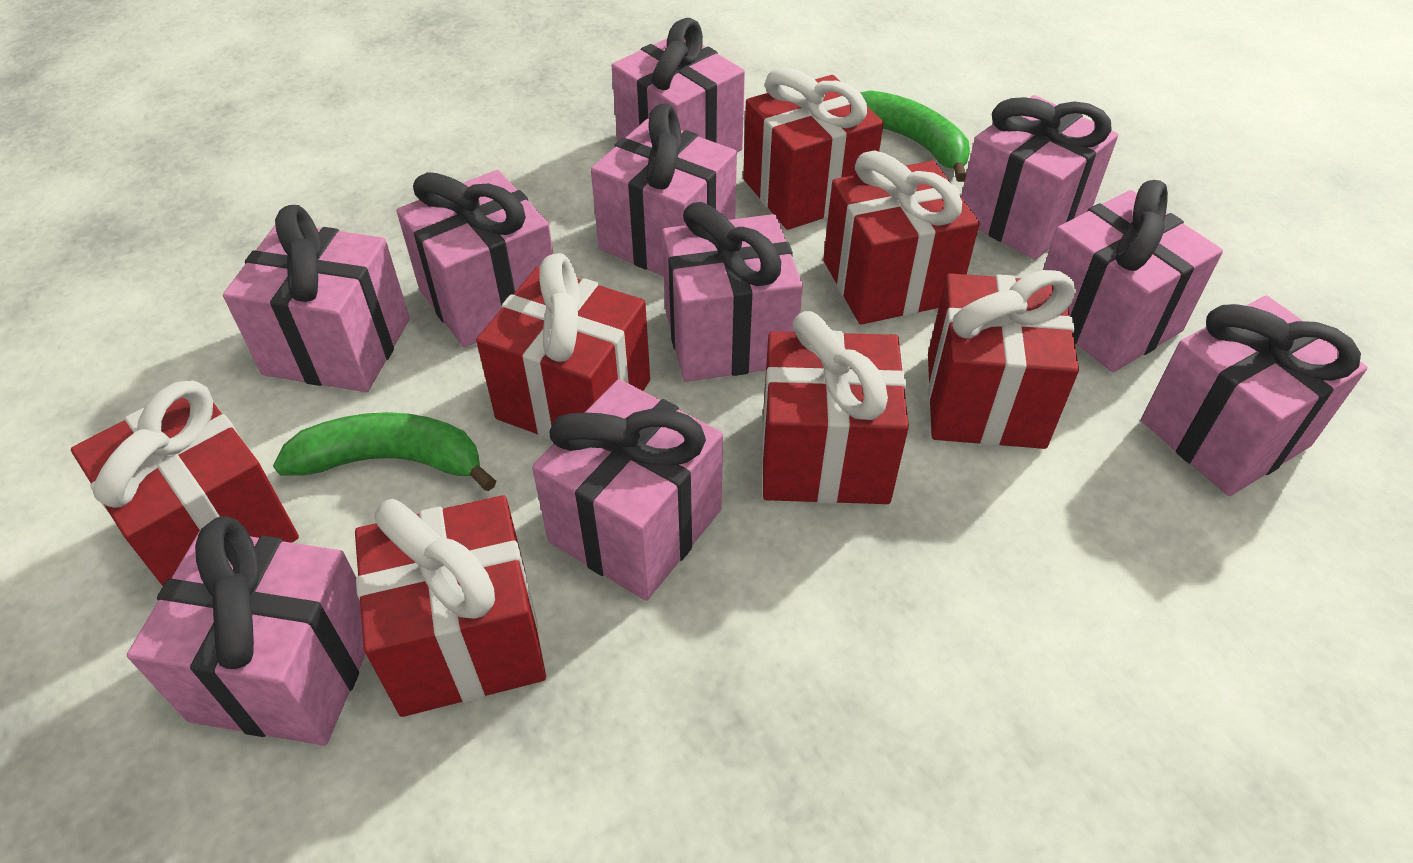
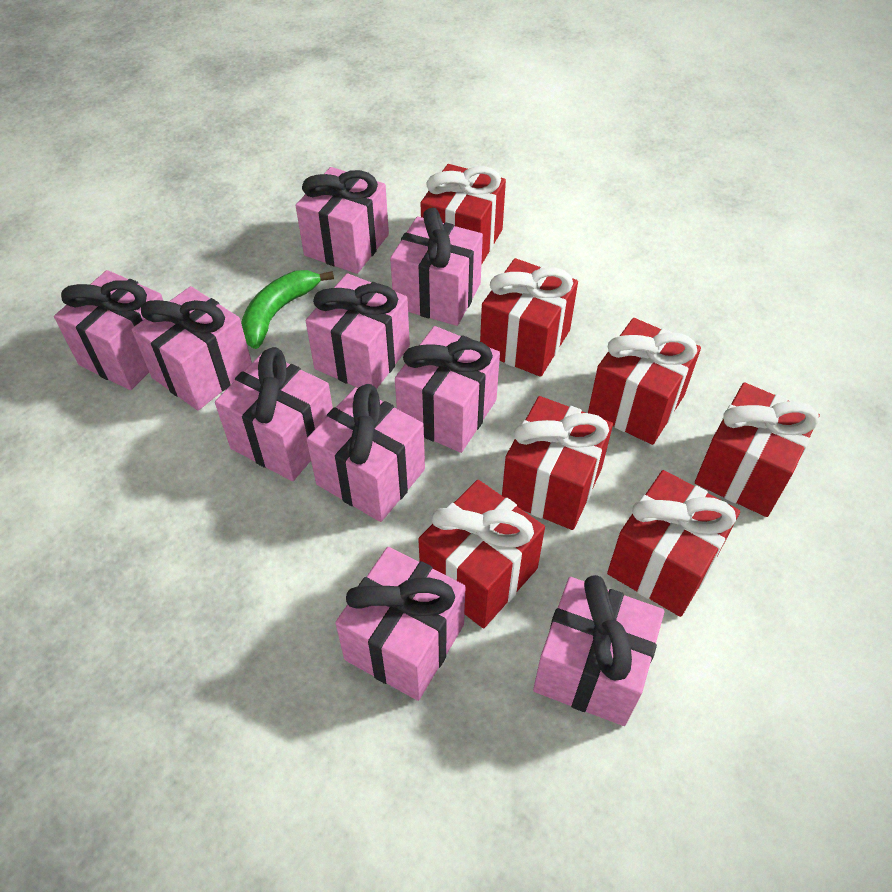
green banana: 2 -> 1

